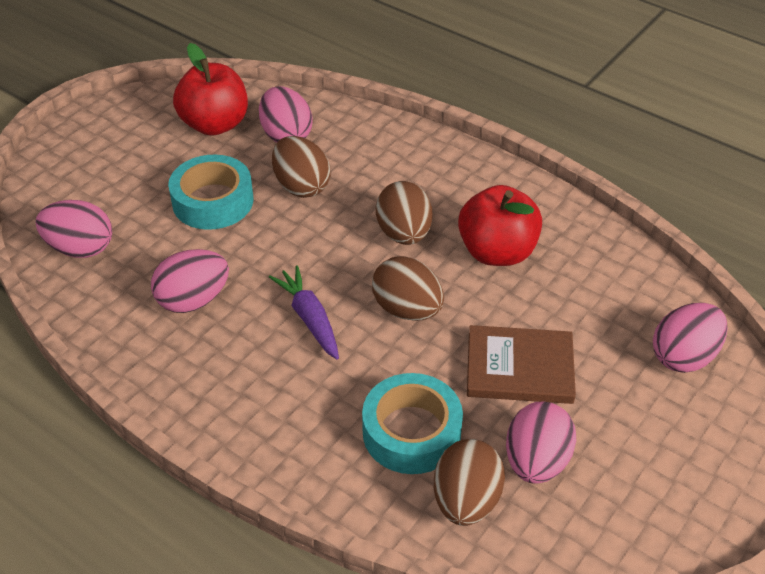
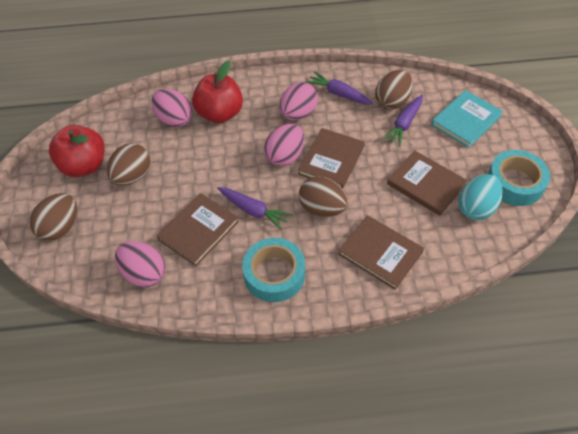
brown book: 1 -> 4
pink egg: 5 -> 4
purple carrot: 1 -> 3
turquoise book: 0 -> 1
turquoise egg: 0 -> 1

